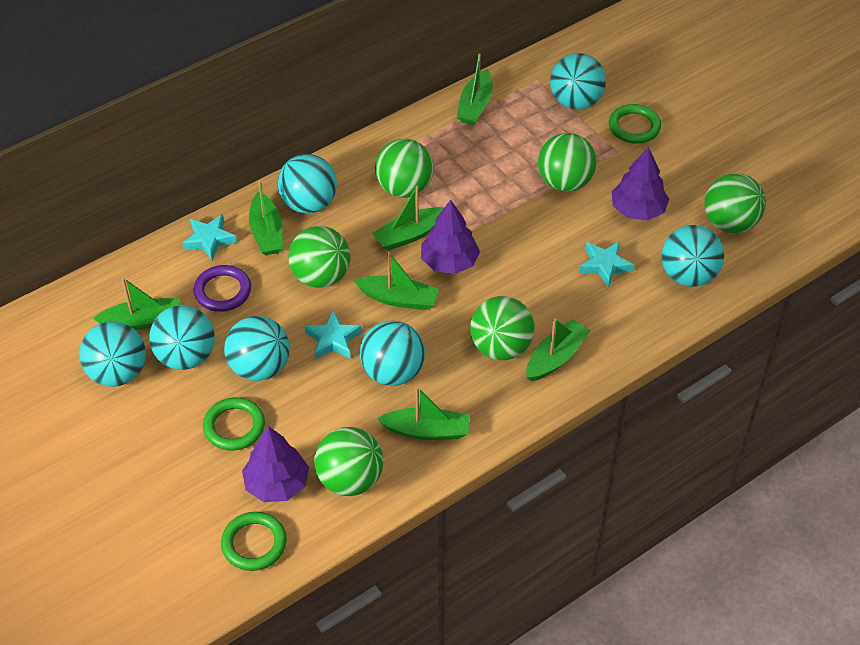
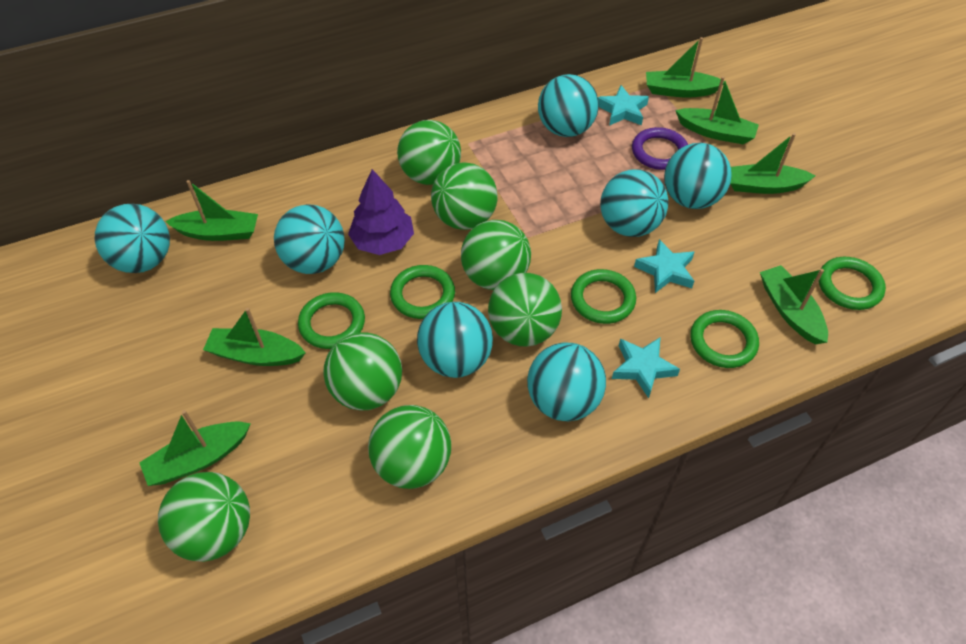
green ball: 6 -> 7
green ring: 3 -> 5
purple tree: 3 -> 1

